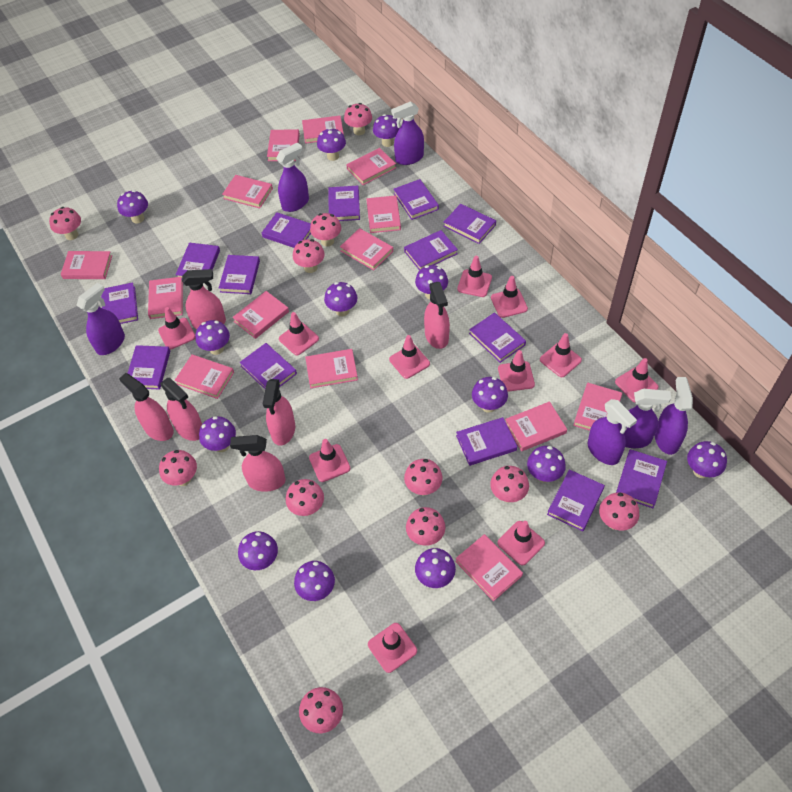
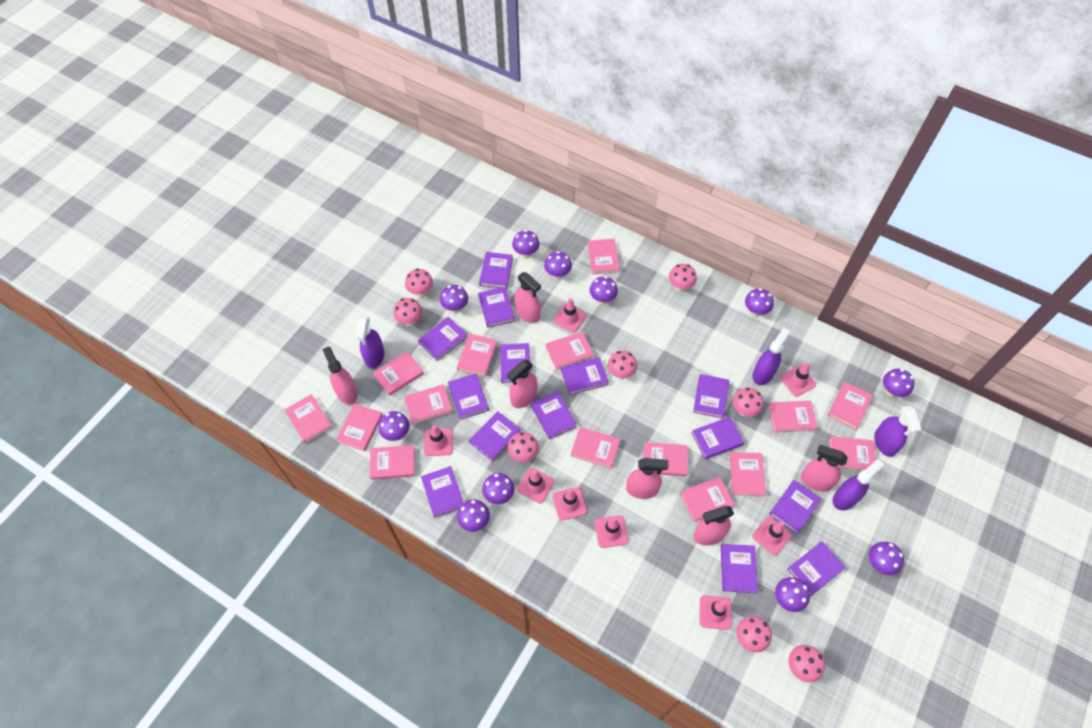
pink book: 14 -> 15
pink mushroom: 11 -> 8
pink traffic cone: 11 -> 8
purple mushroom: 13 -> 11
purple spray bottle: 6 -> 4

